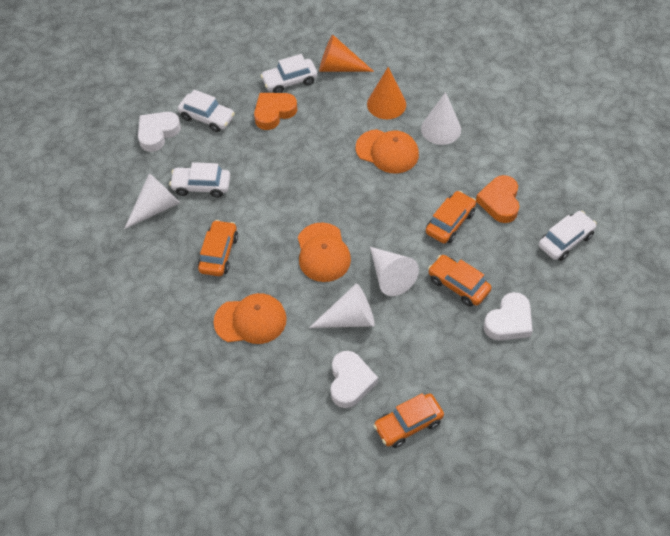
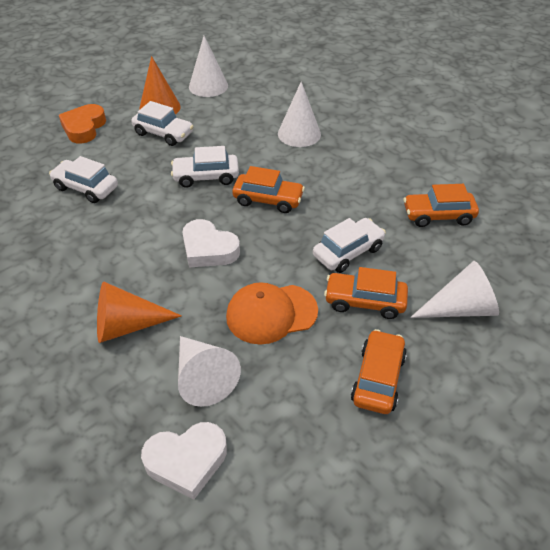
orange cap: 3 -> 1
orange heart: 2 -> 1
white heart: 3 -> 2

